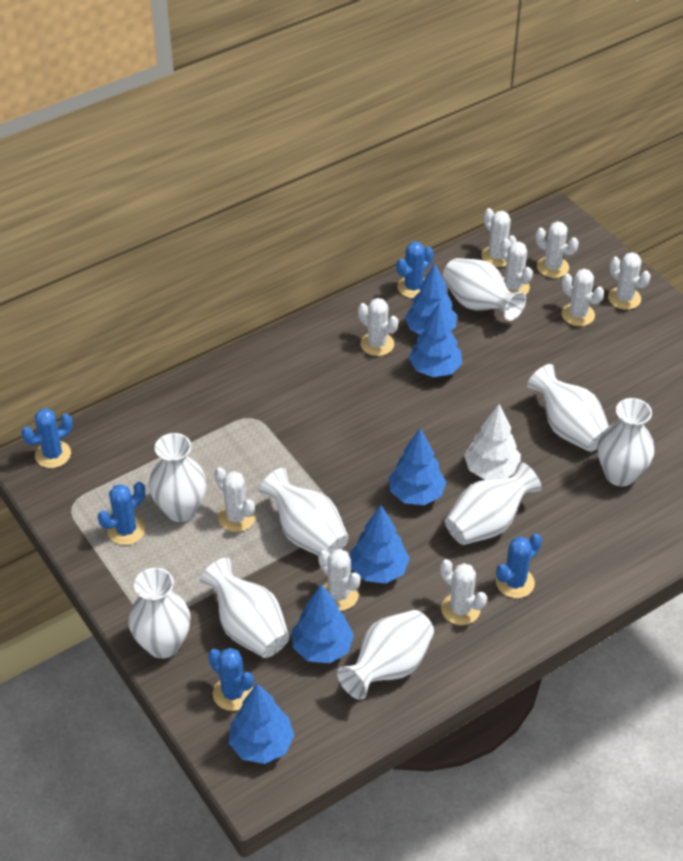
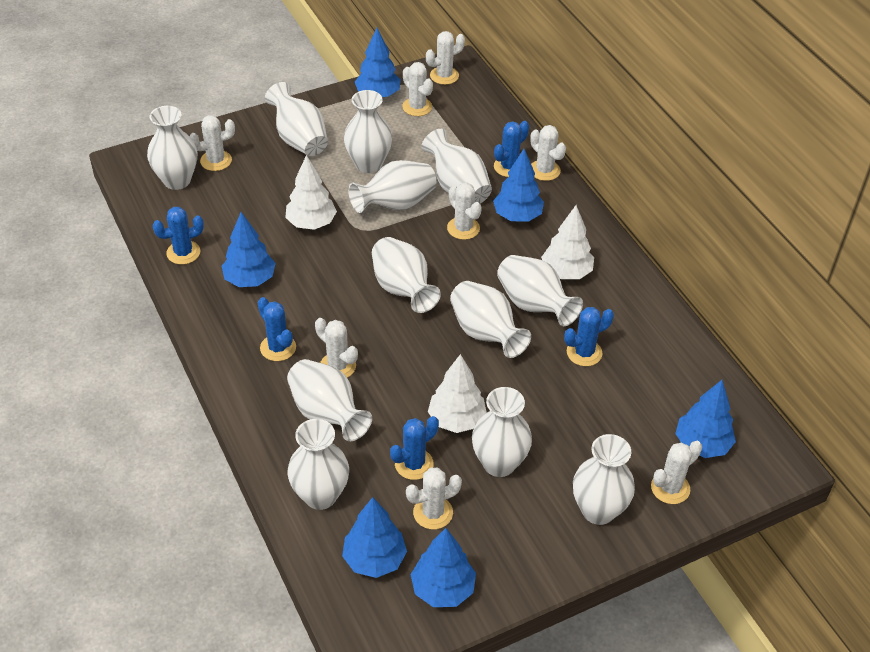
white cactus: 9 -> 8
white tree: 1 -> 3
white vase: 9 -> 12

